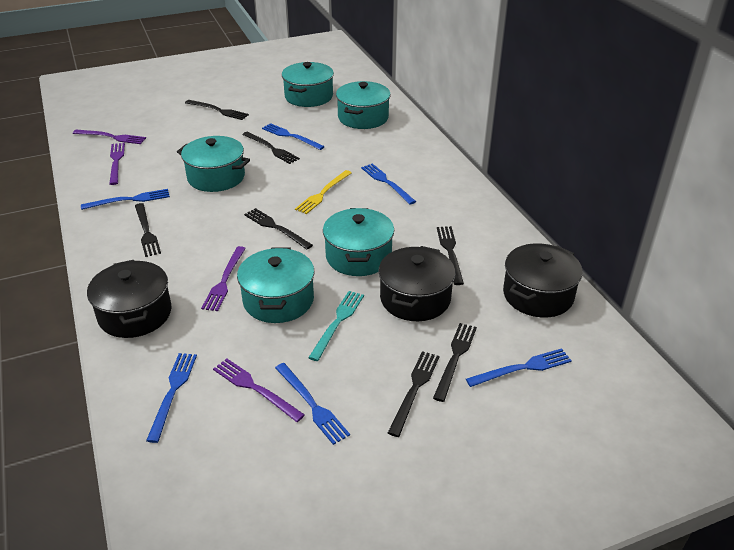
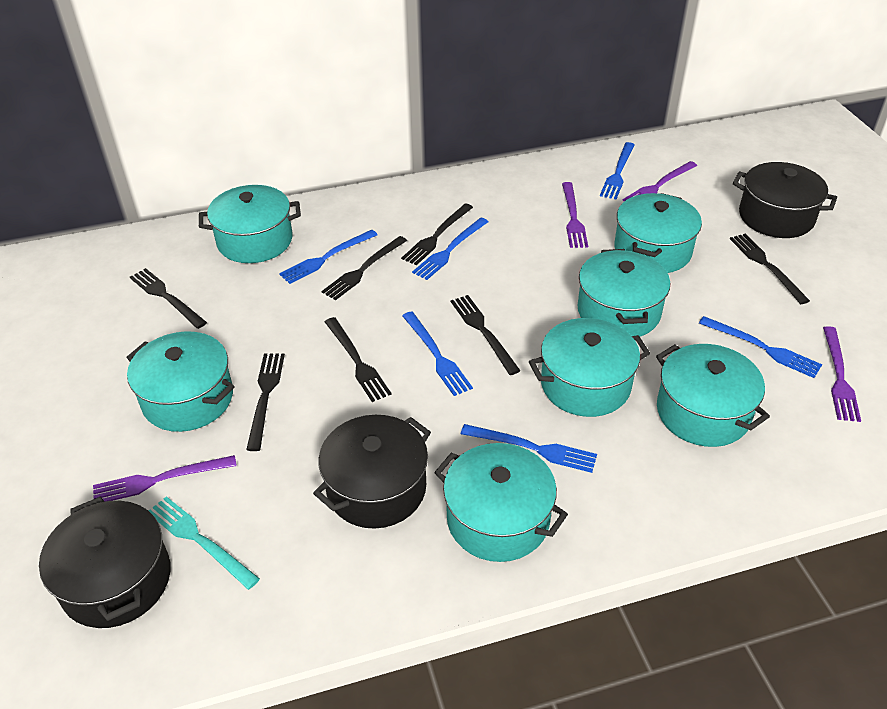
turquoise pot: 5 -> 7
yellow fork: 1 -> 0

